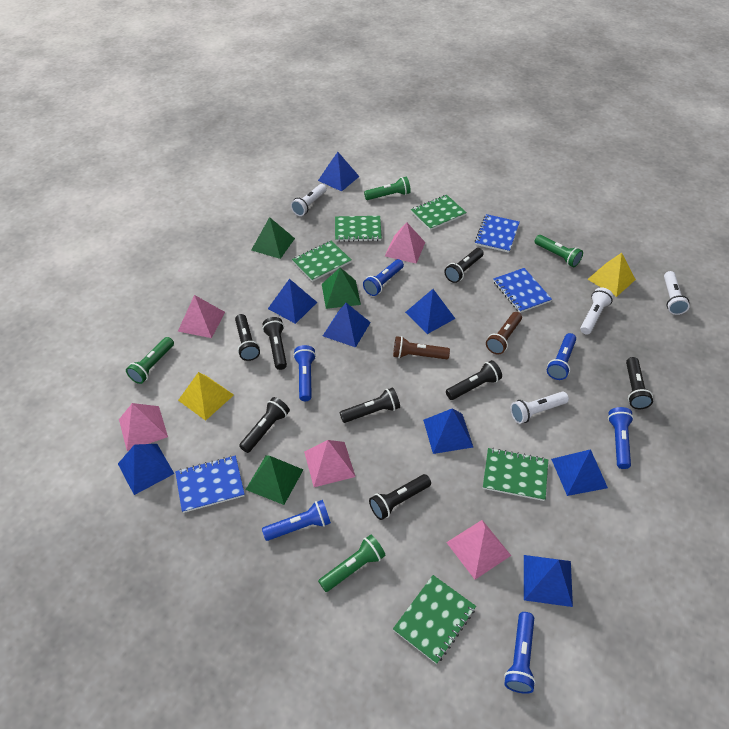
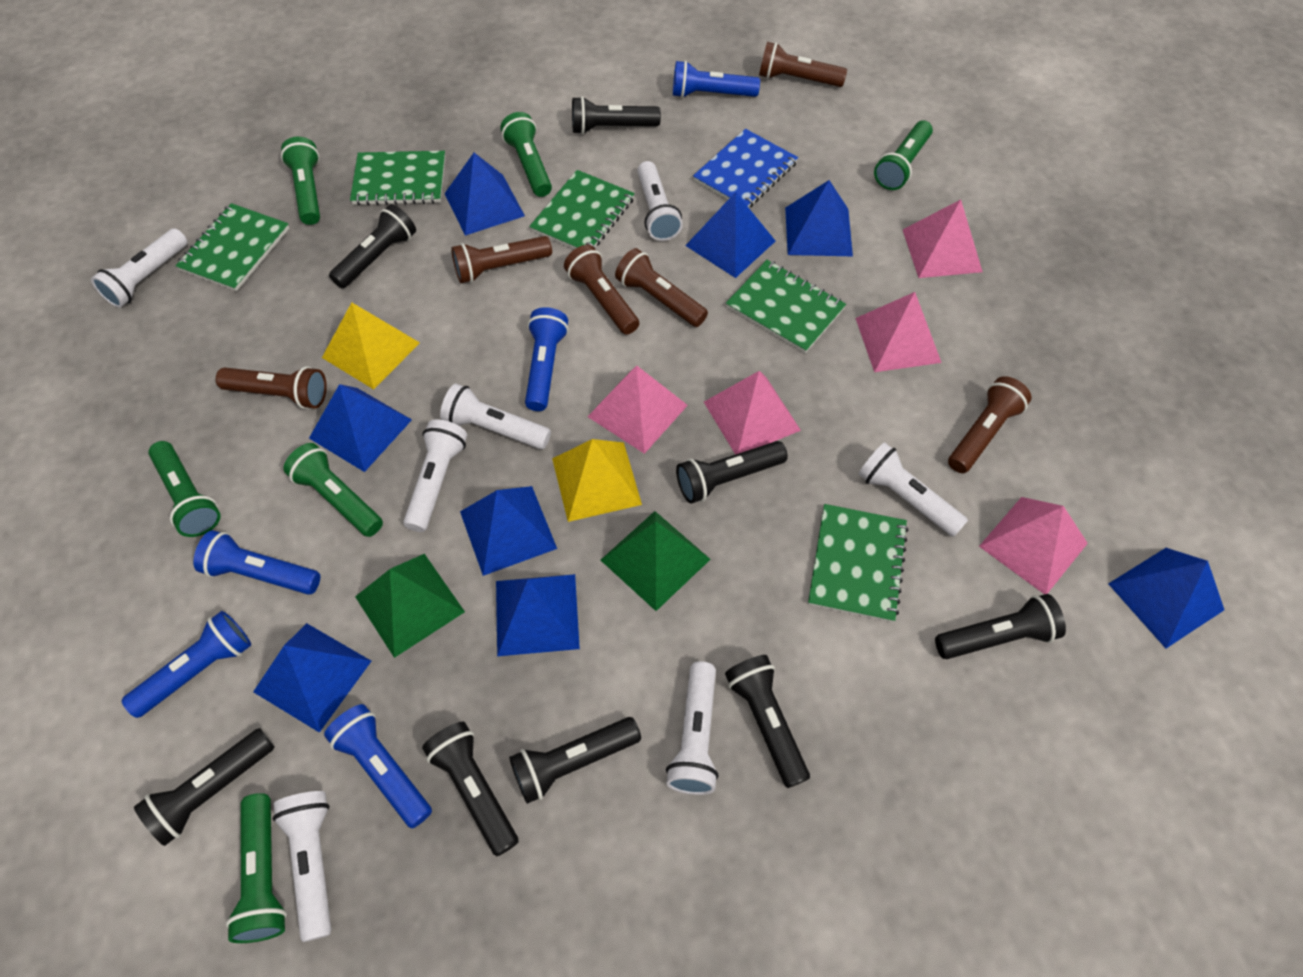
blue flashlight: 6 -> 5
blue notebook: 3 -> 1
brown flashlight: 2 -> 6
green flashlight: 4 -> 6
green pyramid: 3 -> 2
white flashlight: 4 -> 7

